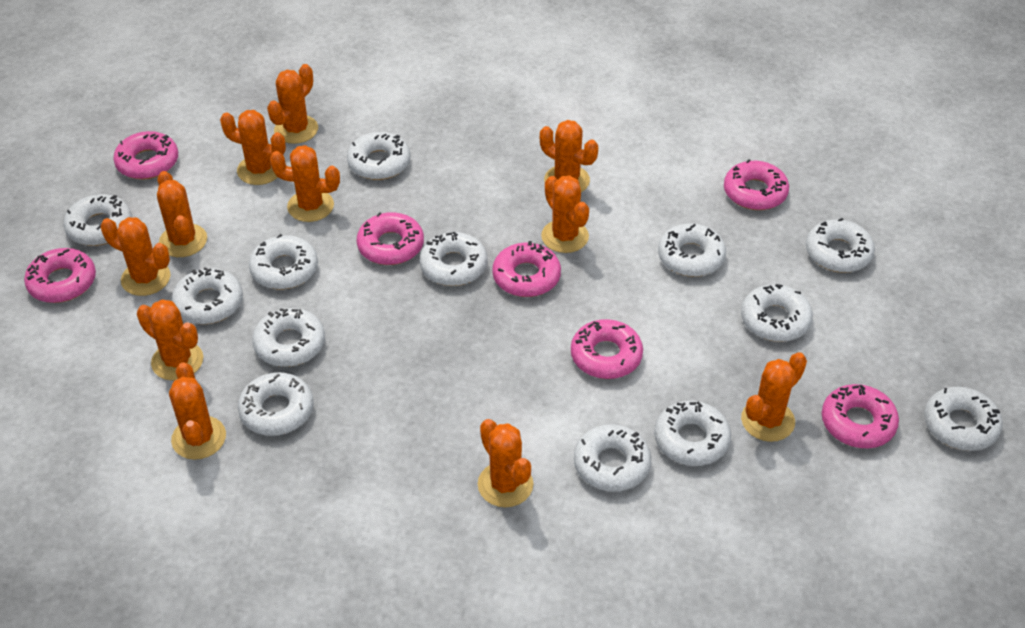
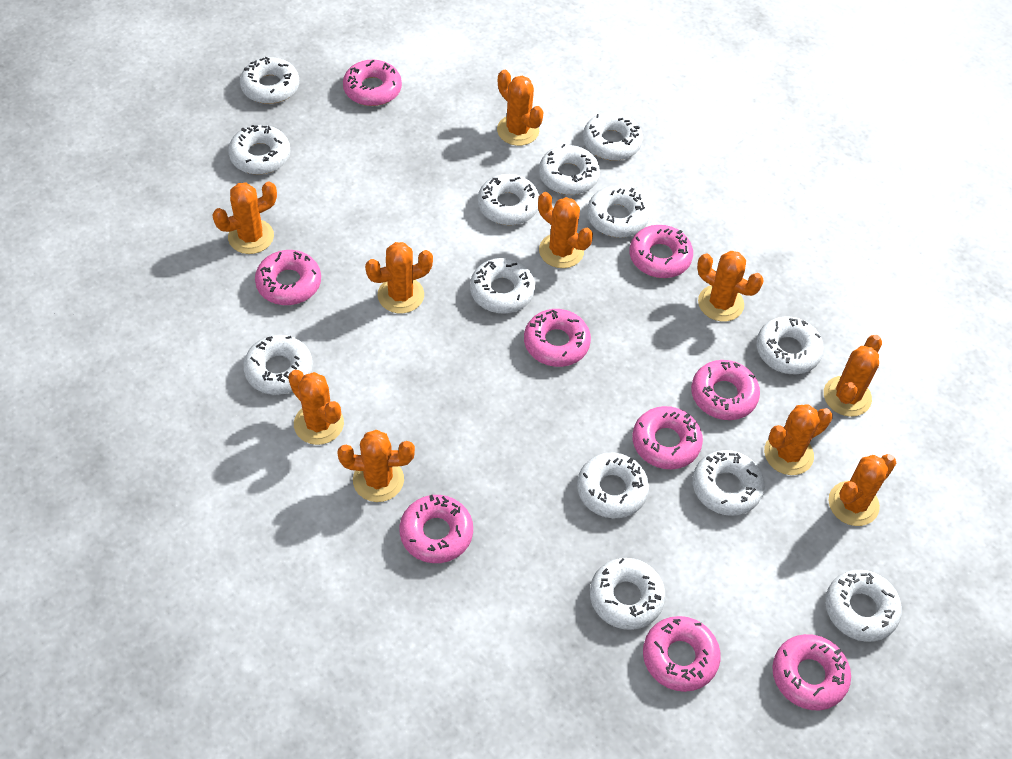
orange cactus: 11 -> 10
pink donut: 7 -> 9

